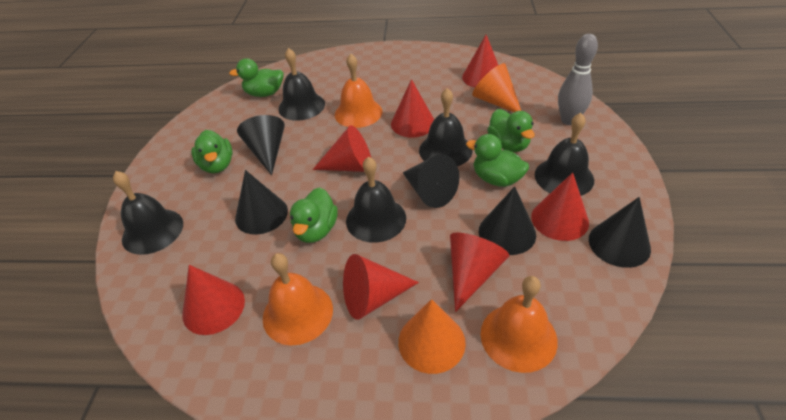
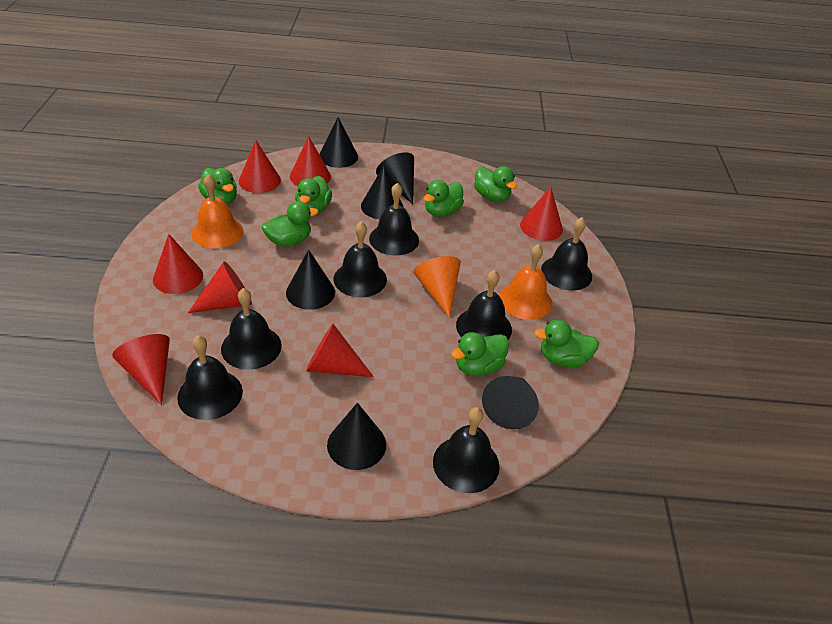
black bell: 5 -> 7
black cone: 5 -> 6
green duck: 5 -> 7
grey bowling pin: 1 -> 0
orange bell: 3 -> 2
orange cone: 2 -> 1

